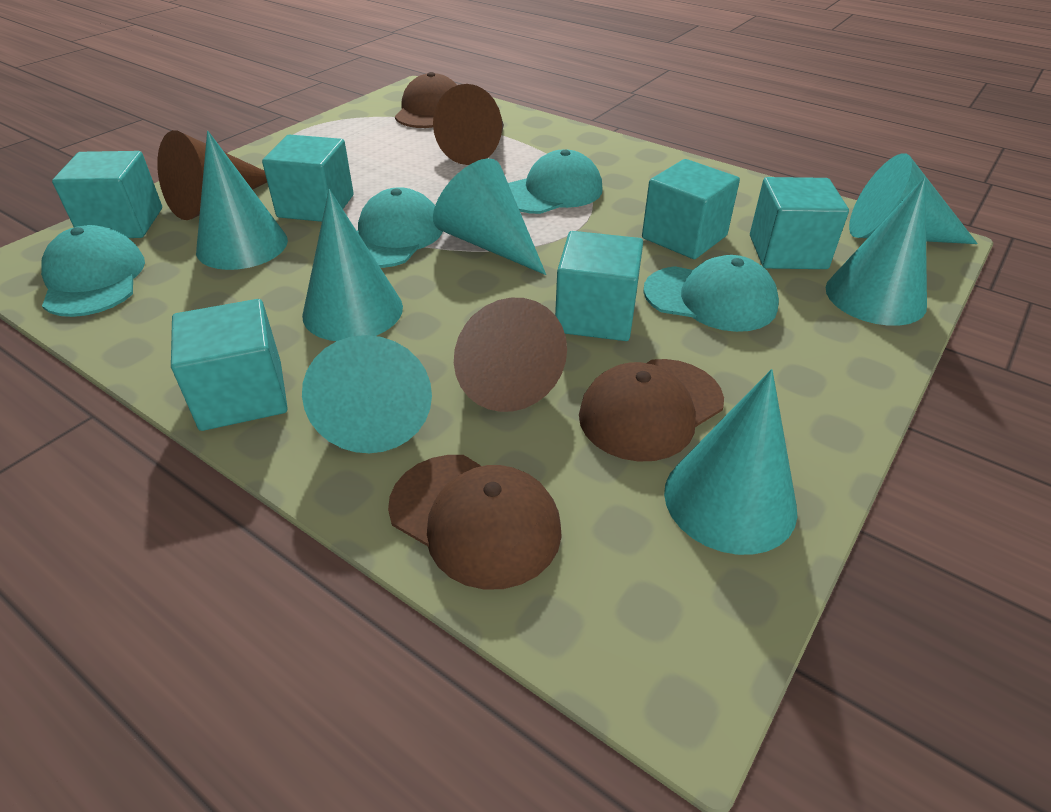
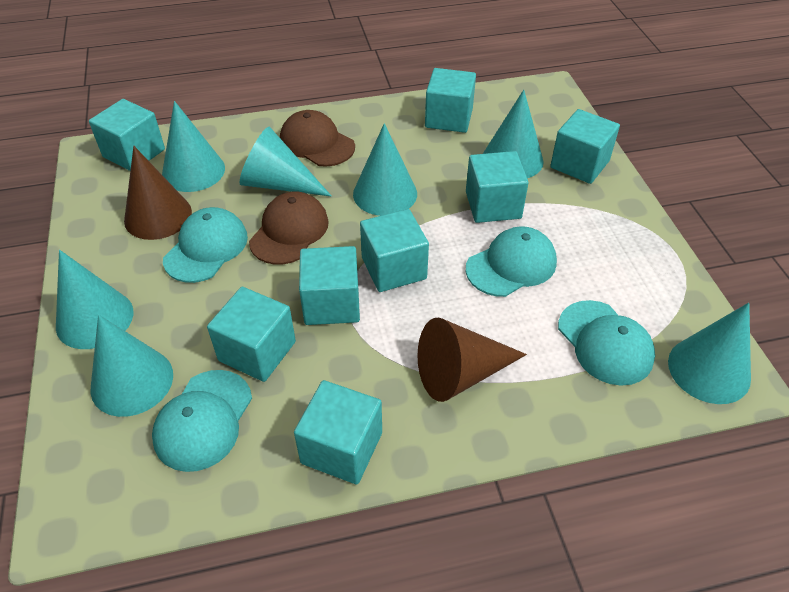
brown cap: 3 -> 2
brown cone: 3 -> 2
turquoise cube: 6 -> 8

